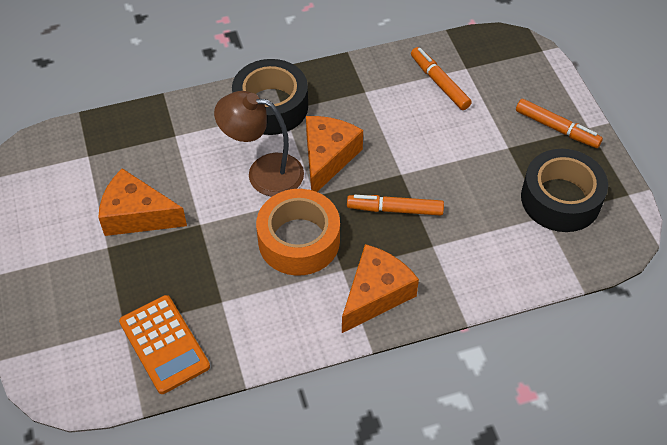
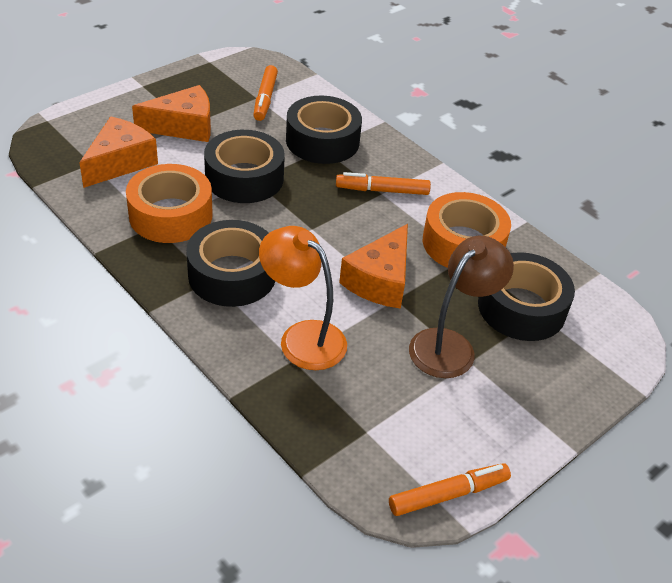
black tape: 2 -> 4
orange calculator: 1 -> 0
orange lamp: 0 -> 1
orange tape: 1 -> 2

